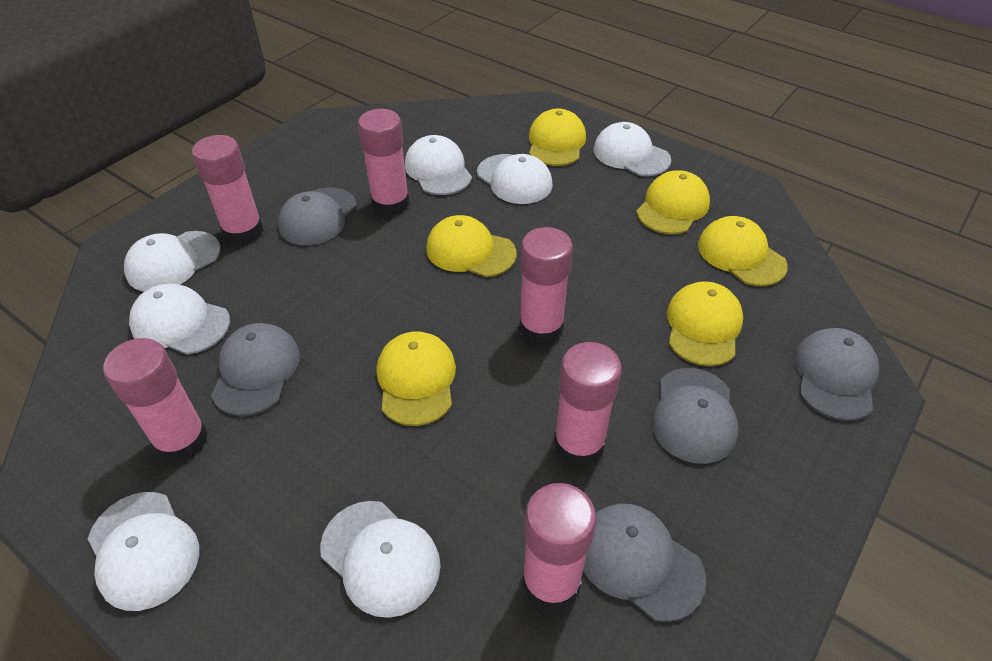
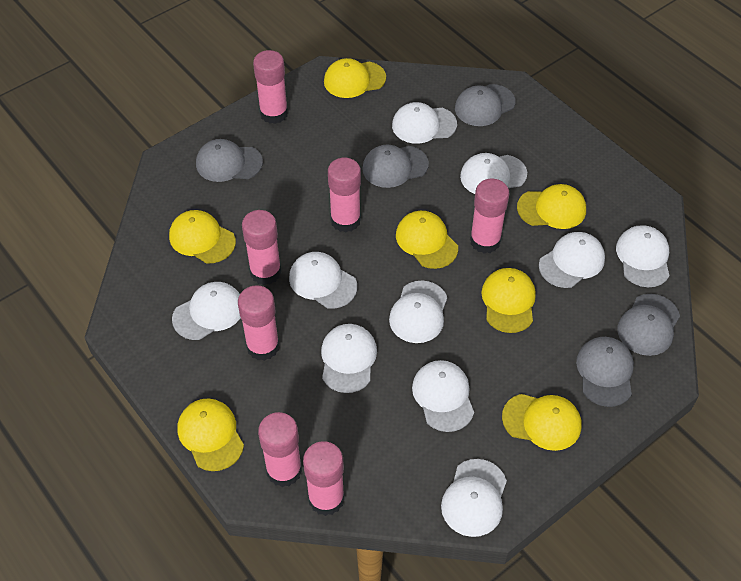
pink glue stick: 6 -> 7
white cap: 7 -> 10
yellow cap: 6 -> 7

